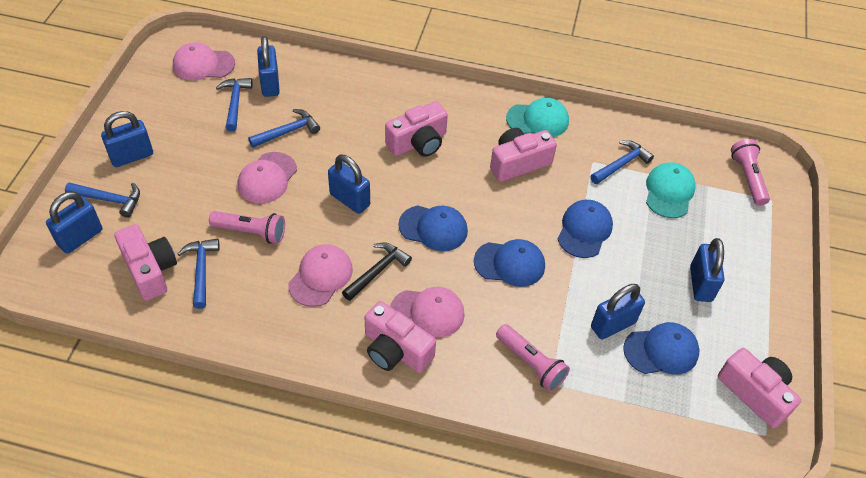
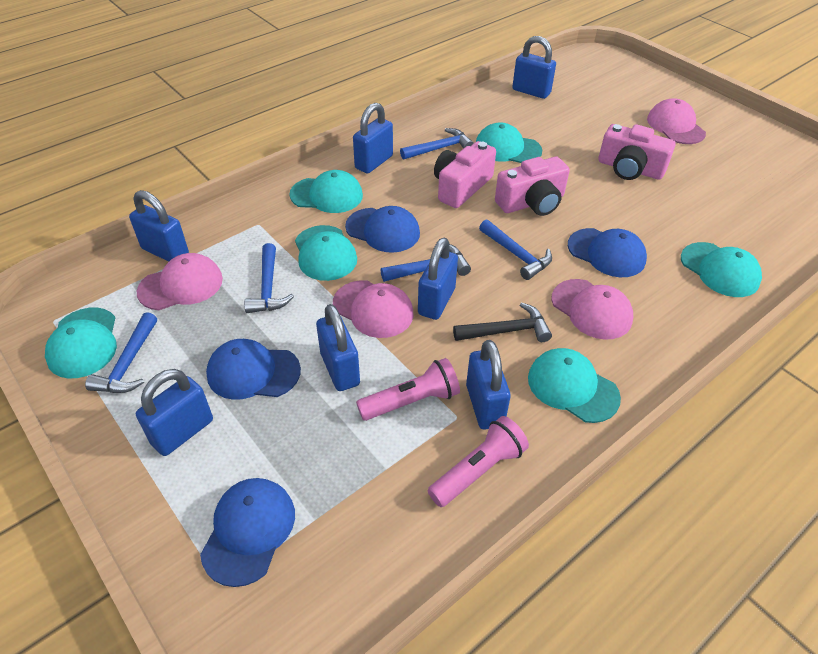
blue padlock: 6 -> 7
pink camera: 5 -> 3
pink flashlight: 3 -> 2
turquoise cap: 2 -> 6

